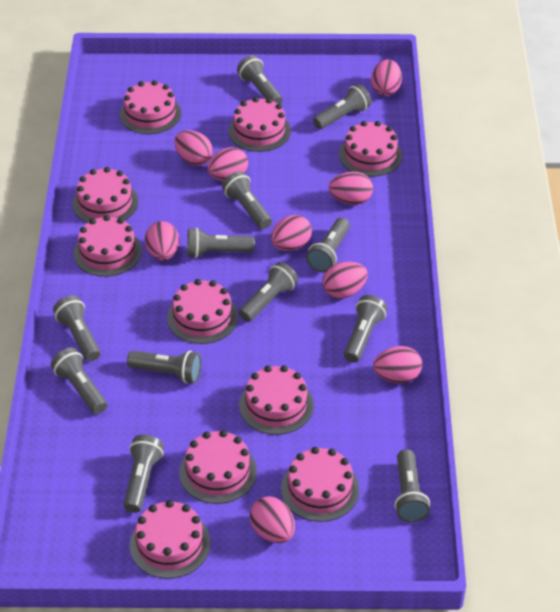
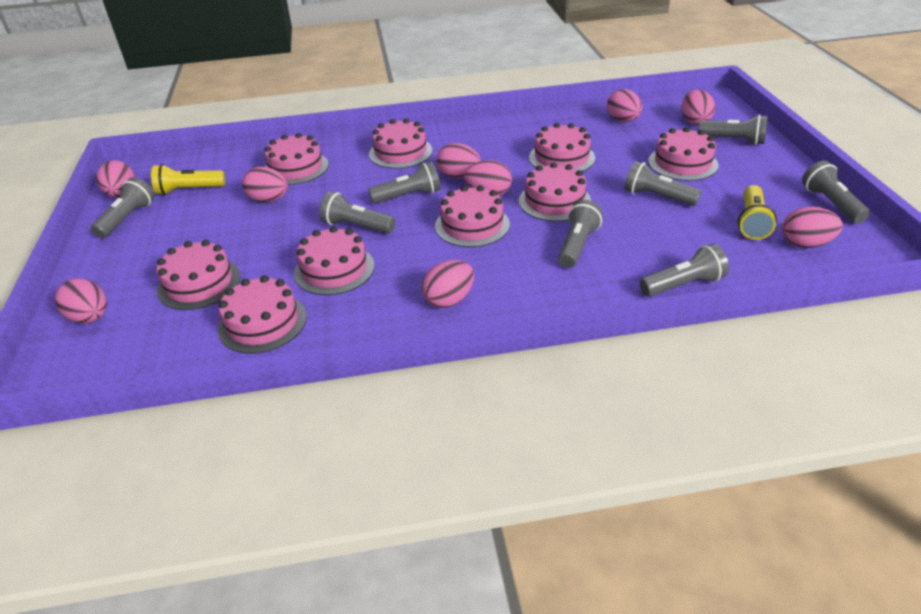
grey flashlight: 12 -> 8
pink cake: 10 -> 9
yellow flashlight: 0 -> 2

